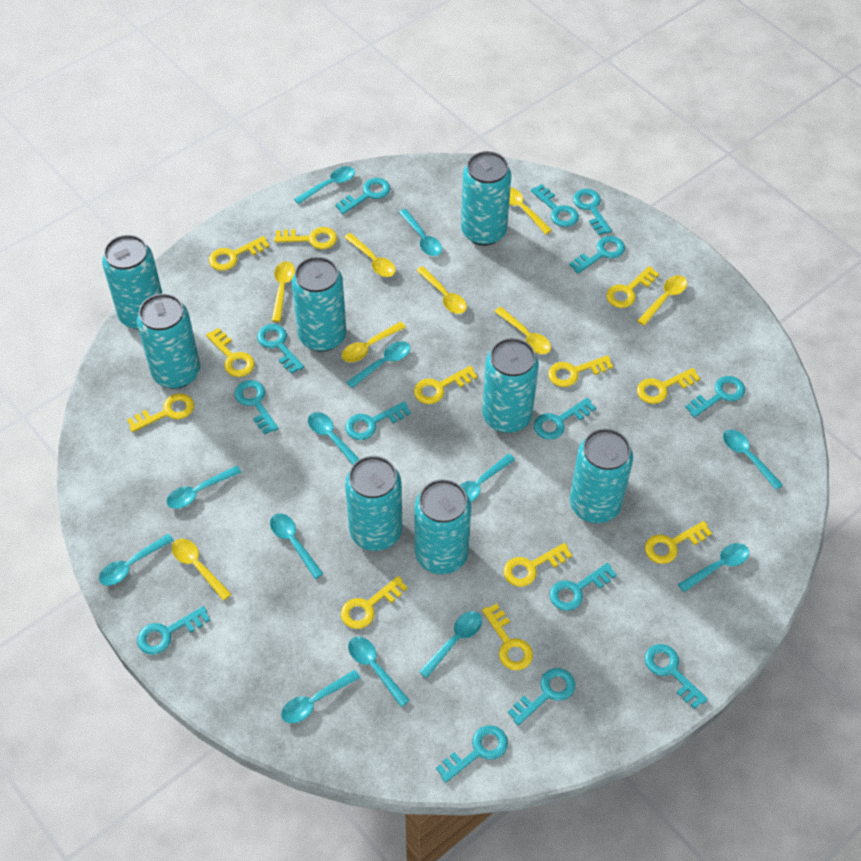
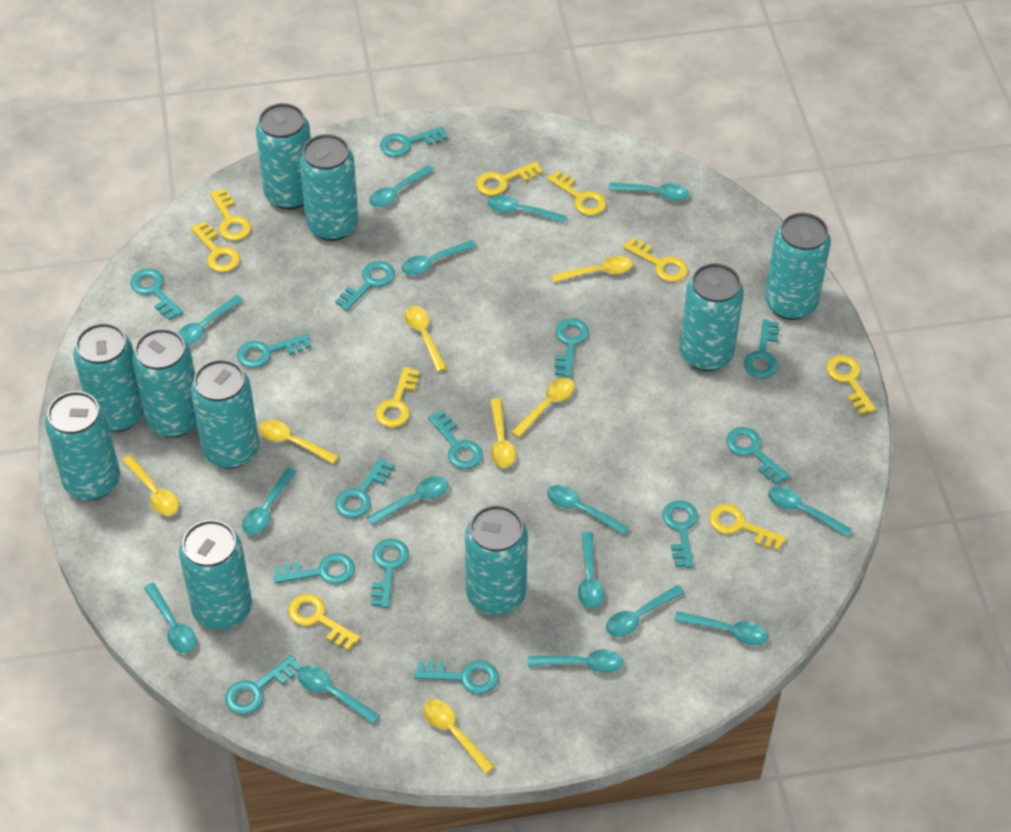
turquoise can: 8 -> 10
turquoise spoon: 13 -> 15
yellow key: 12 -> 9
yellow spoon: 8 -> 7

